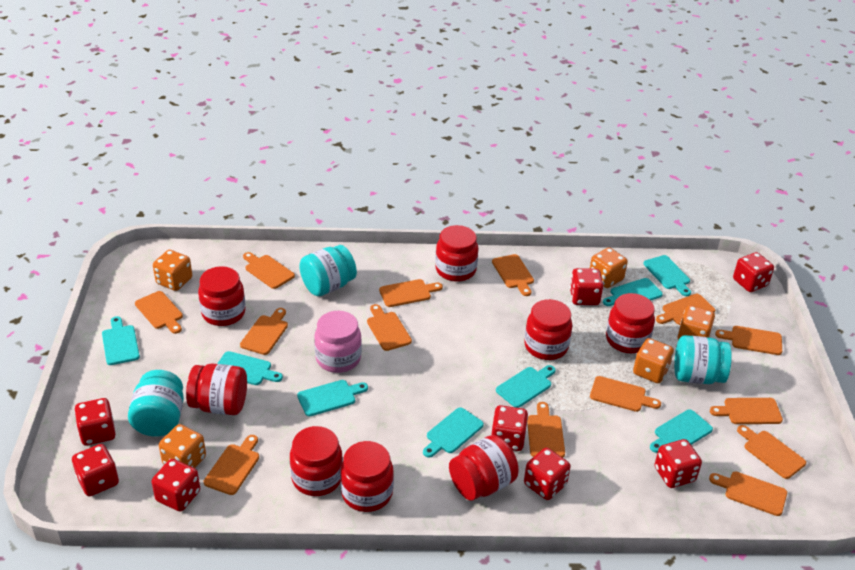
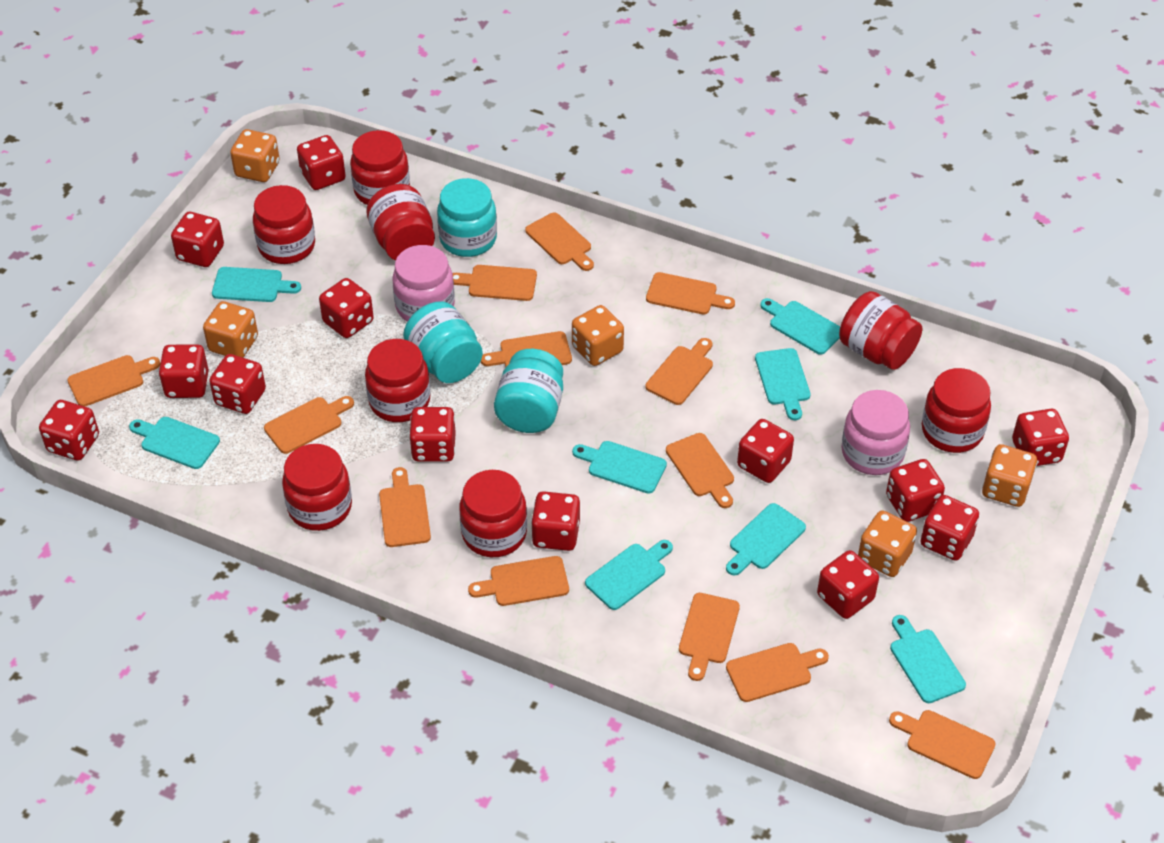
orange cutting board: 14 -> 13
pink jar: 1 -> 2
red dice: 8 -> 13

